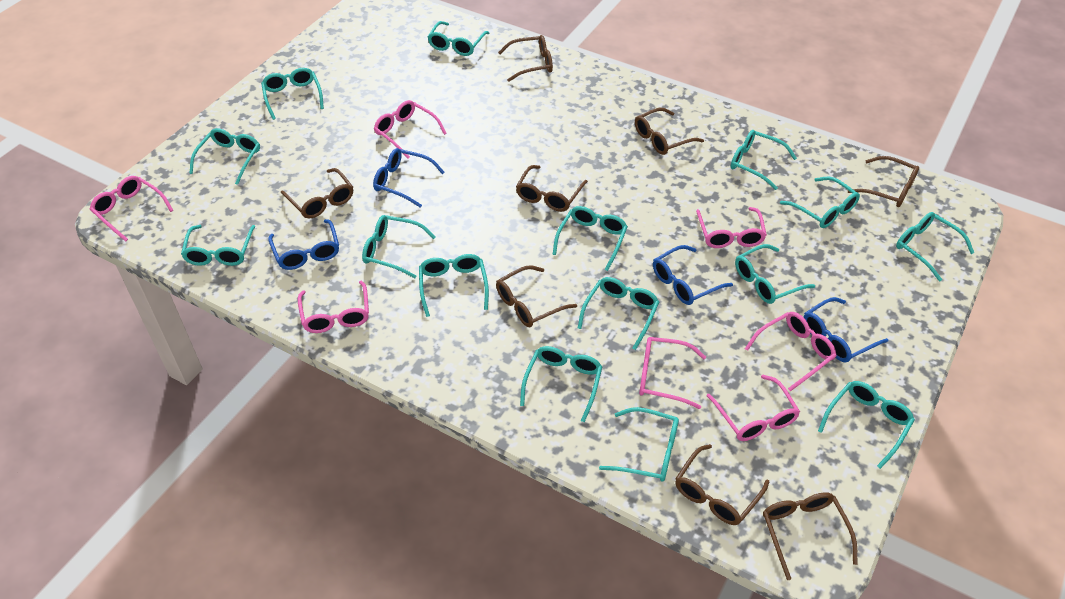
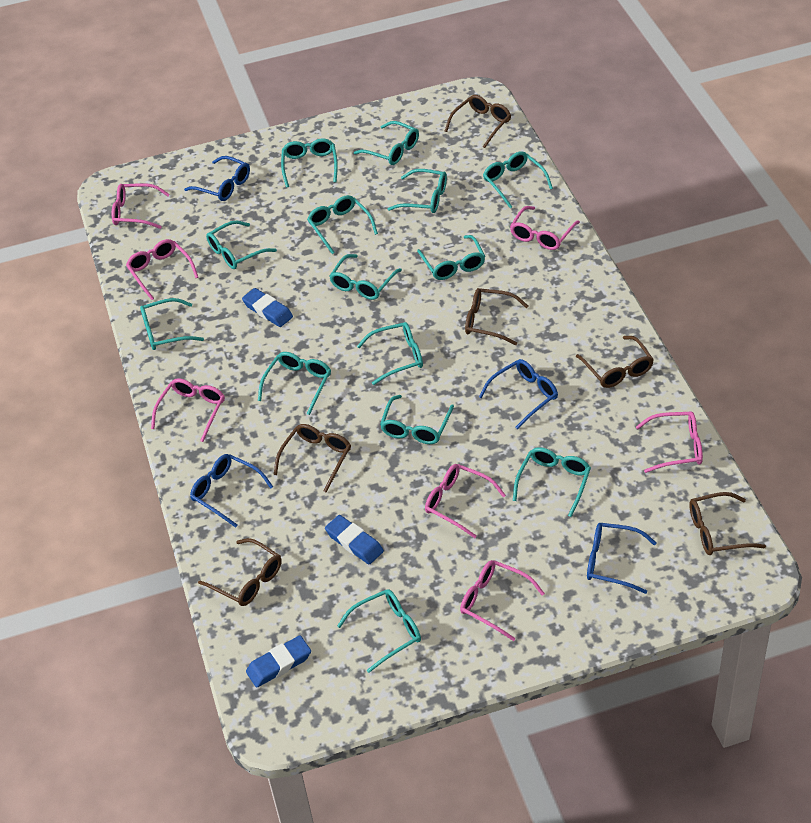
blue eraser: 0 -> 3
brown glasses: 8 -> 6
turquoise glasses: 15 -> 14

